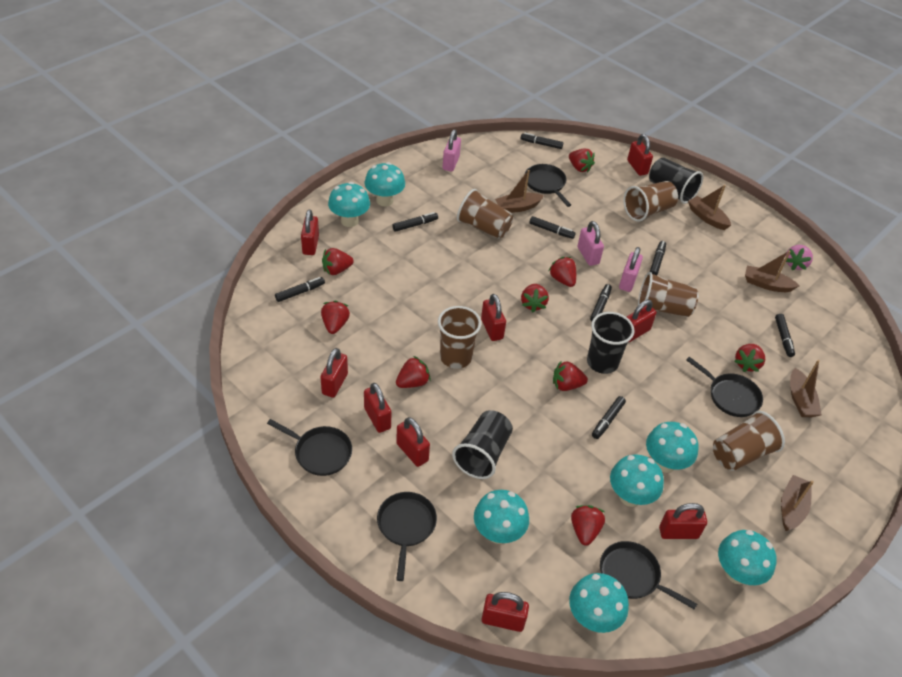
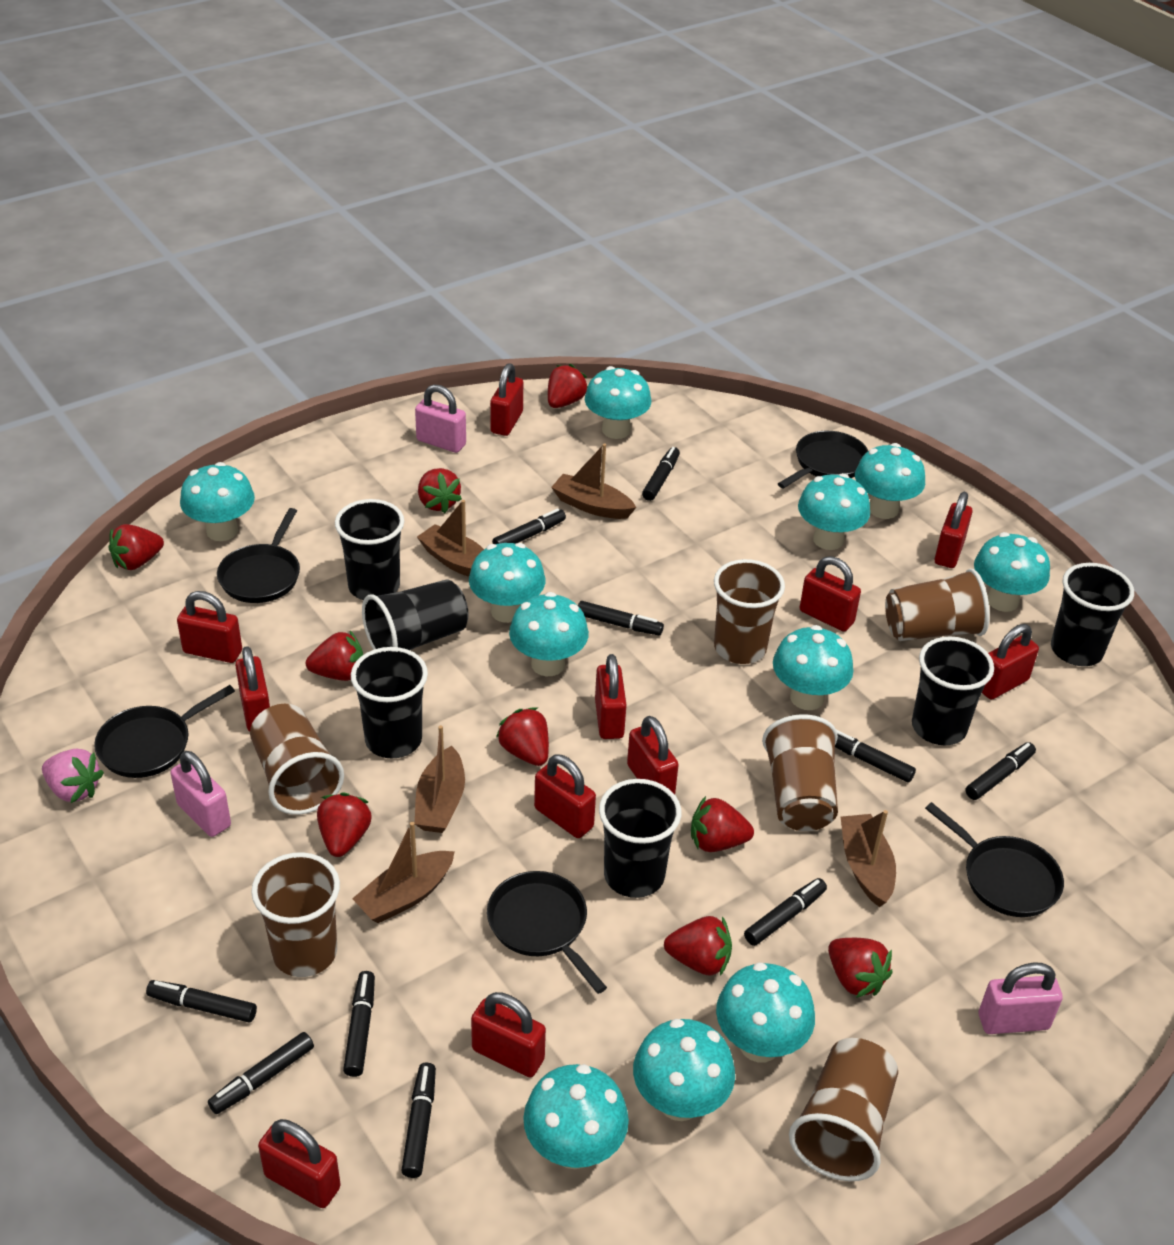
black cup: 3 -> 6
black marker: 8 -> 10
brown cup: 5 -> 6
red padlock: 9 -> 11
turquoise mushroom: 7 -> 11

